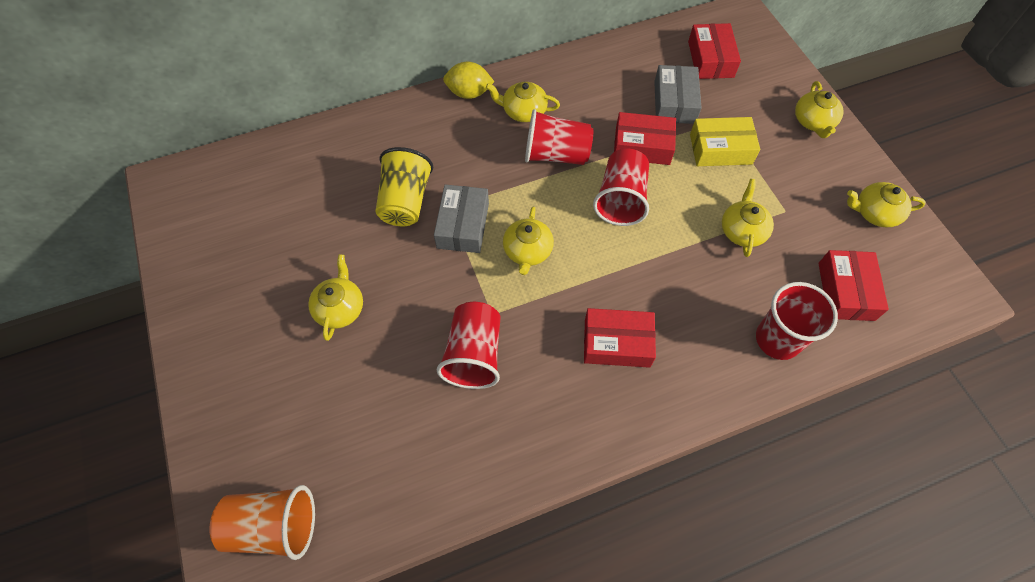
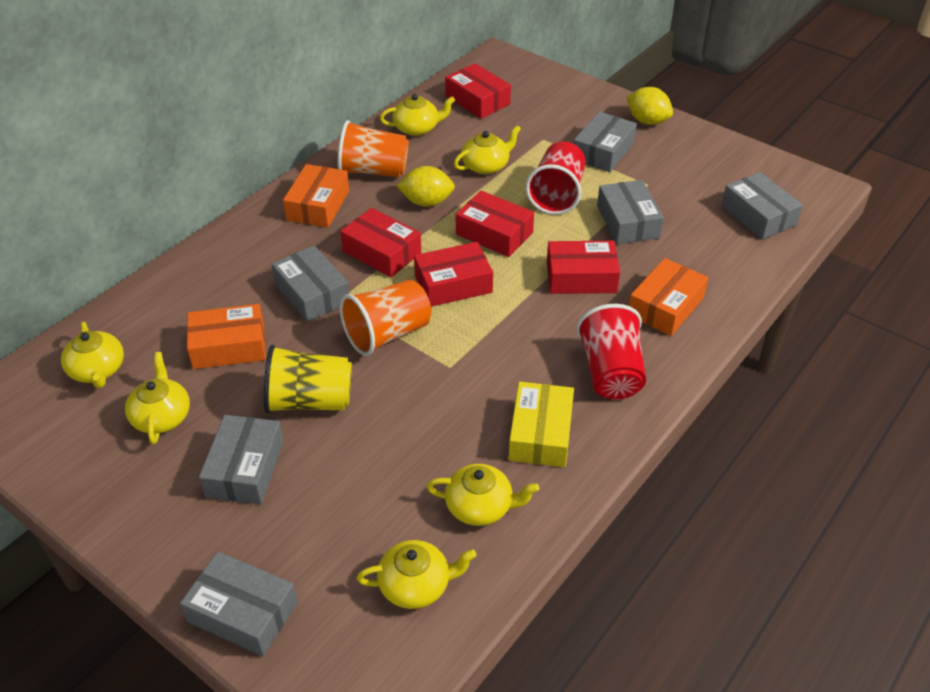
grey box: 2 -> 6
orange box: 0 -> 3
orange cup: 1 -> 2
red box: 4 -> 5
red cup: 4 -> 2
yellow lemon: 1 -> 2

